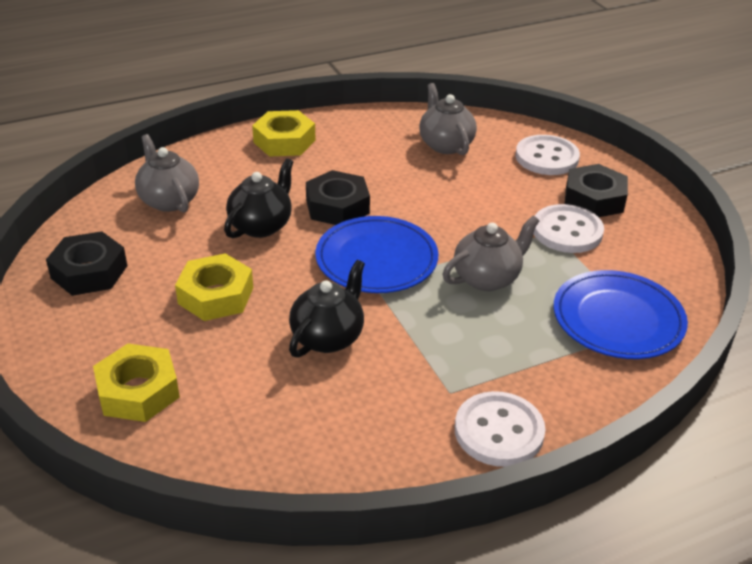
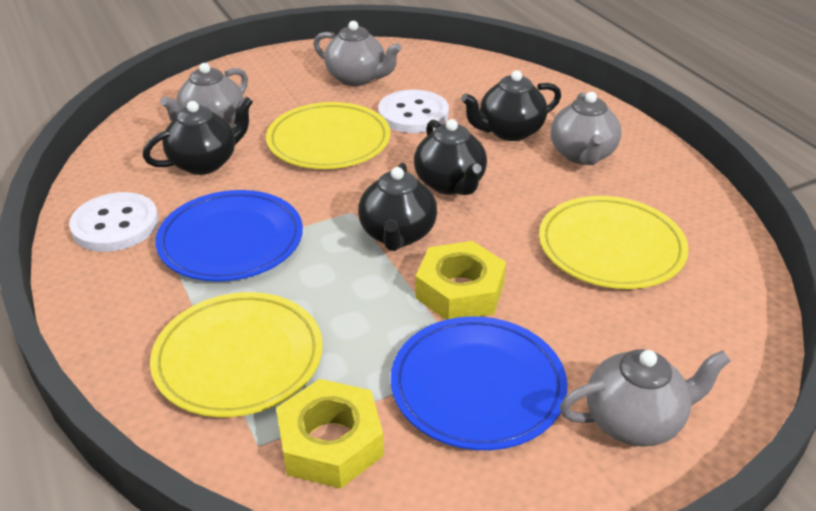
black nut: 3 -> 0
black teapot: 2 -> 4
grey teapot: 3 -> 4
white button: 3 -> 2
yellow nut: 3 -> 2
yellow plate: 0 -> 3

